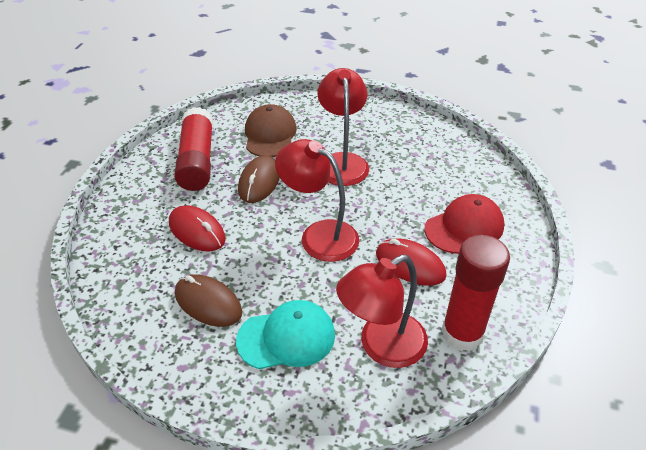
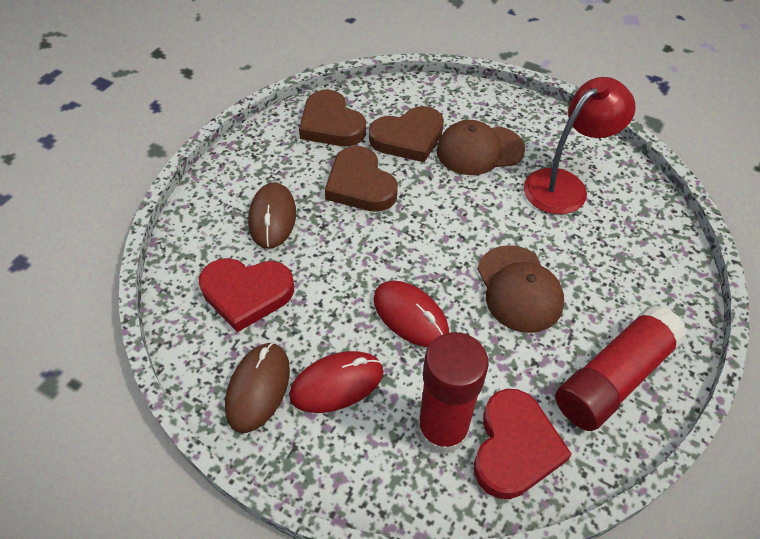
brown cap: 1 -> 2
brown heart: 0 -> 3
red cap: 1 -> 0
red heart: 0 -> 2
red lamp: 3 -> 1
turquoise cap: 1 -> 0

